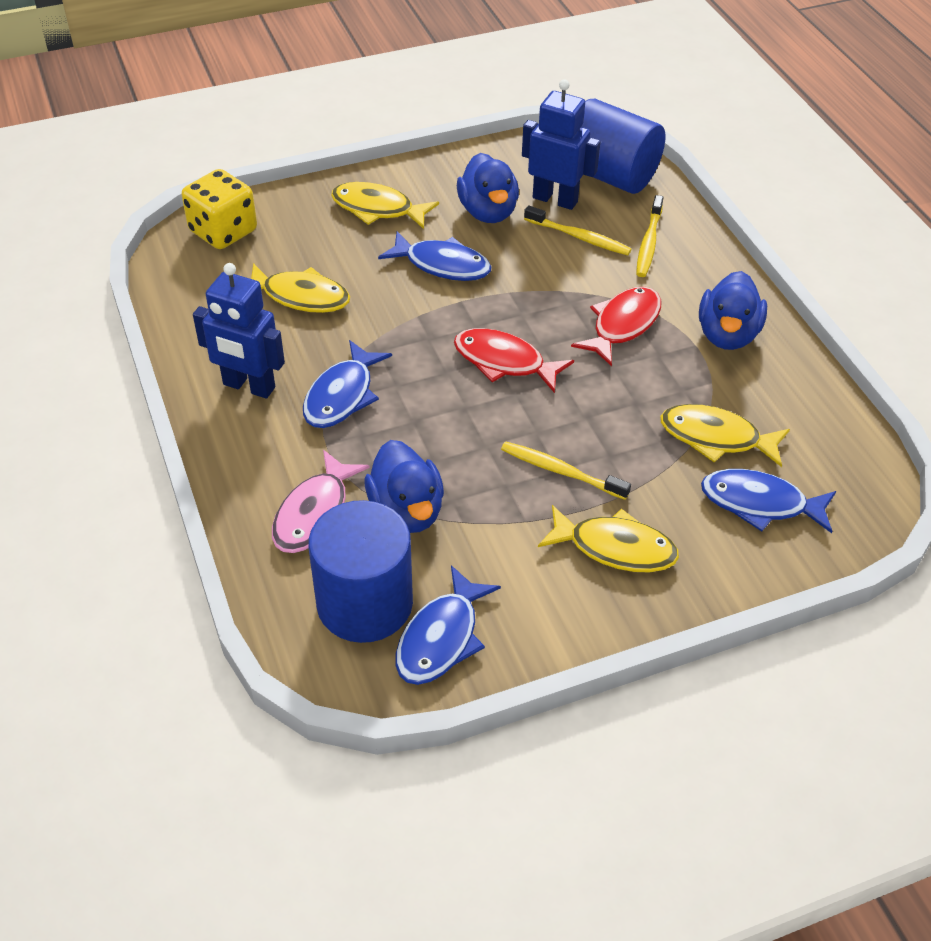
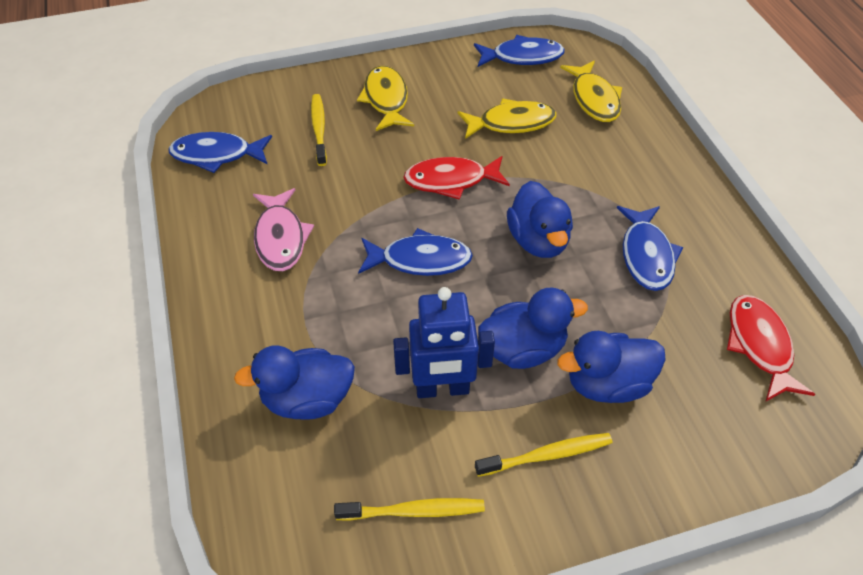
blue cylinder: 2 -> 0
blue duck: 3 -> 4
blue robot: 2 -> 1
yellow dice: 1 -> 0
yellow fish: 4 -> 3

